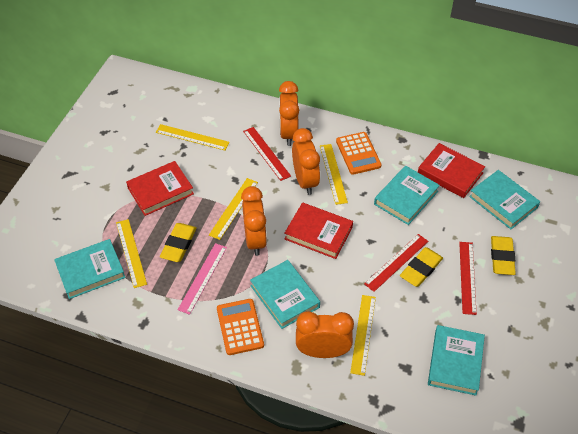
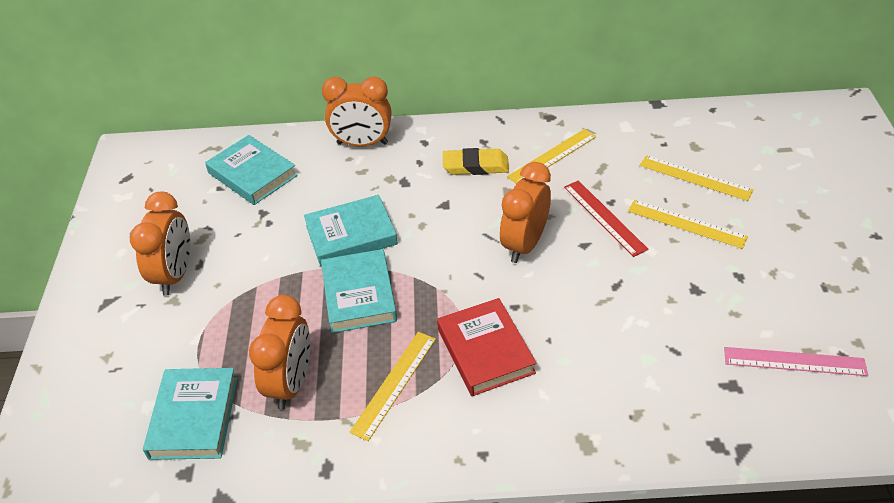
orange calculator: 2 -> 0
red book: 3 -> 1
red ruler: 3 -> 1
turquoise book: 5 -> 4
yellow eraser: 3 -> 1
yellow ruler: 5 -> 4

